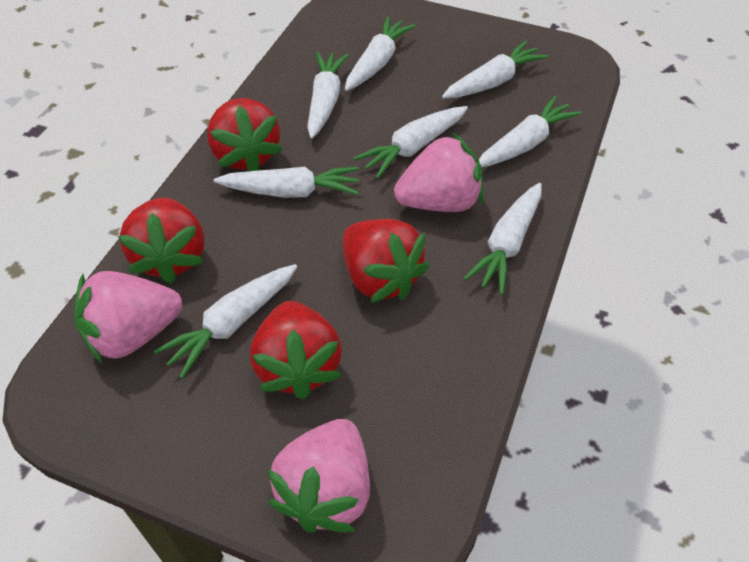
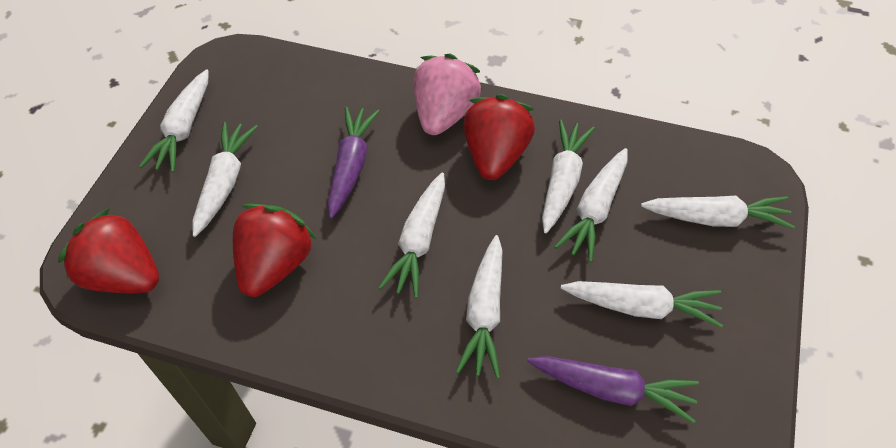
pink strawberry: 3 -> 1
purple carrot: 0 -> 2
red strawberry: 4 -> 3

